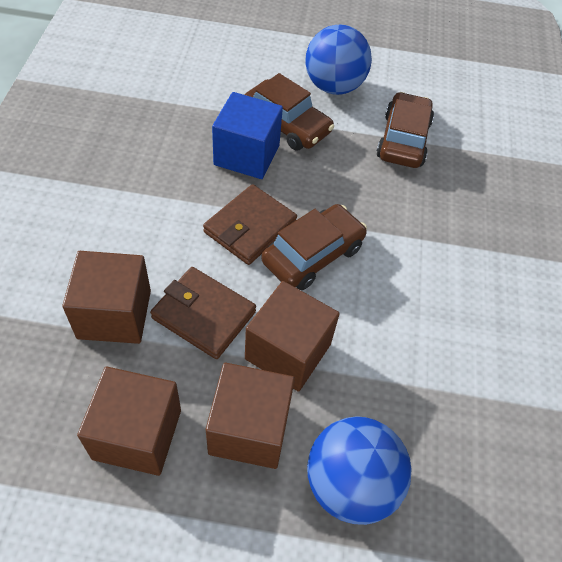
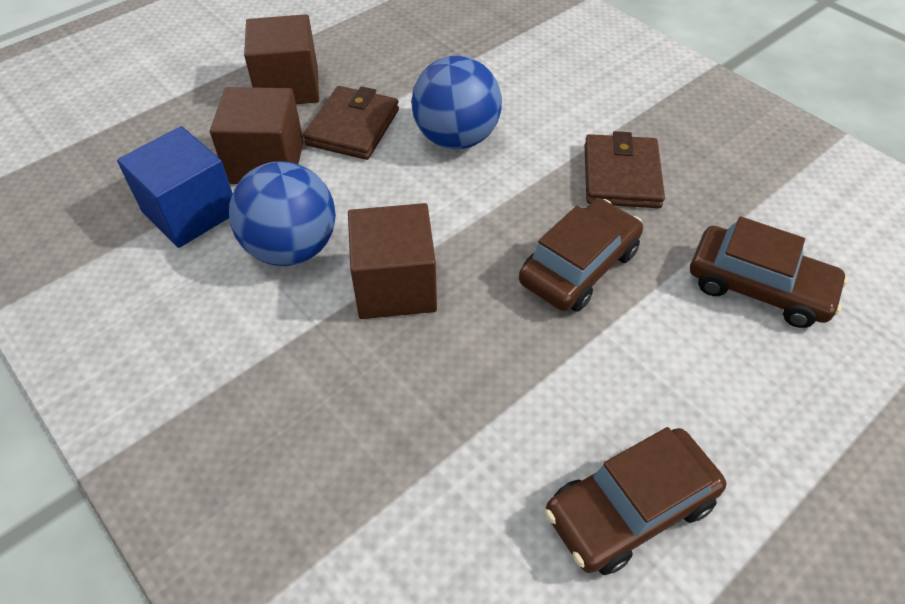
brown cube: 4 -> 3

